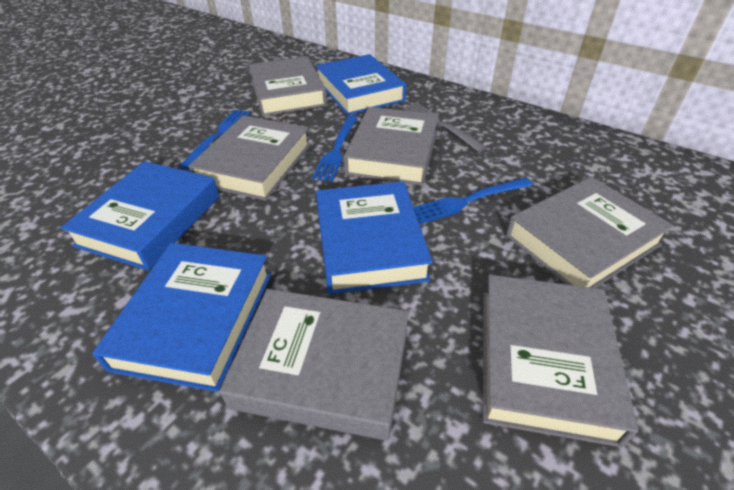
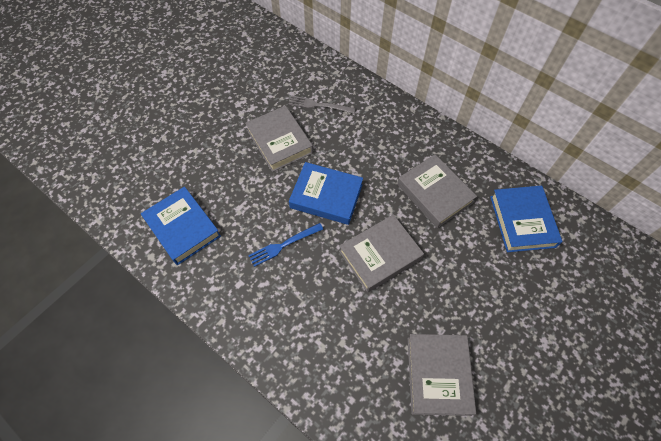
blue book: 4 -> 3
blue fork: 3 -> 1
grey book: 6 -> 4

